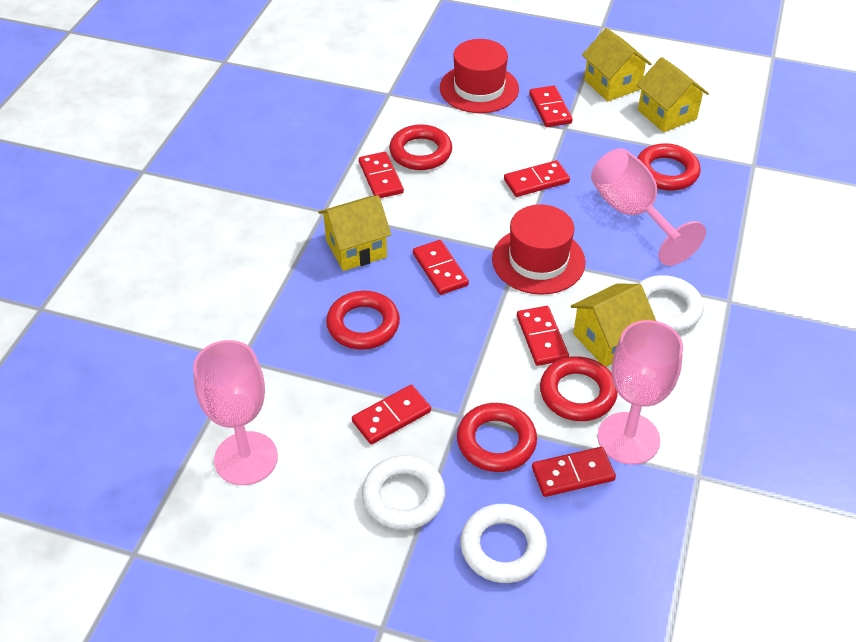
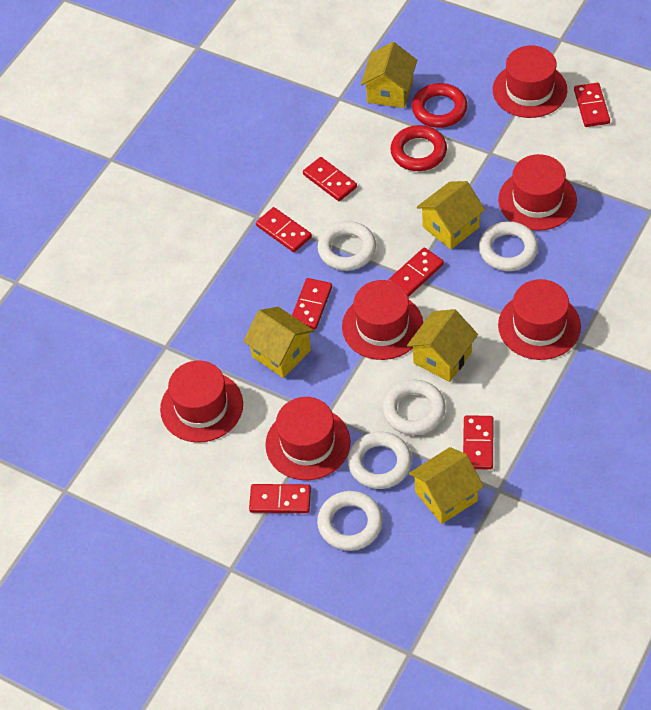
pink goblet: 3 -> 0
red hat: 2 -> 6
red ring: 5 -> 2
white ring: 3 -> 5
yellow house: 4 -> 5

